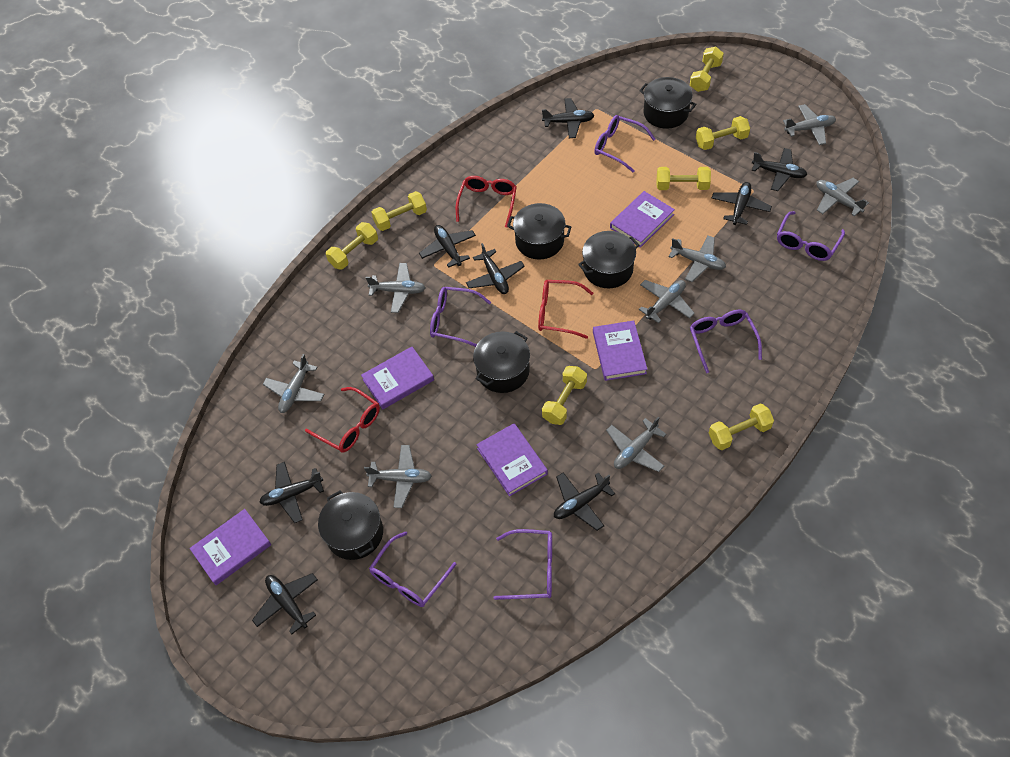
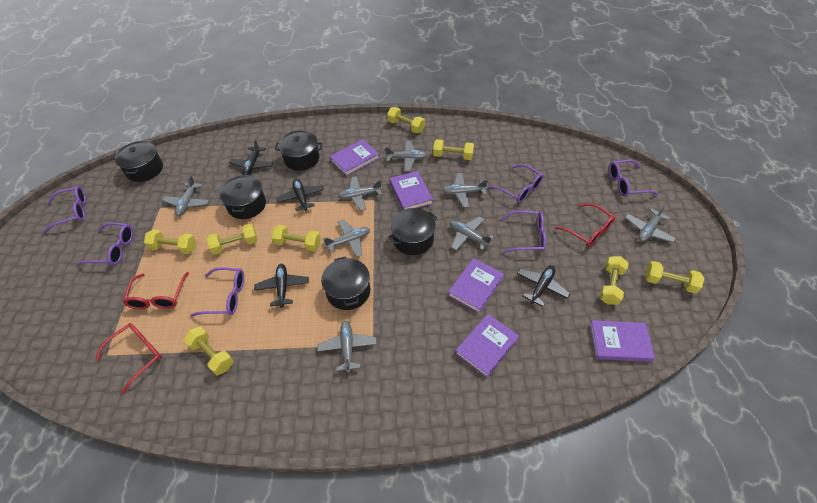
black plane: 8 -> 4
yellow dumbbell: 7 -> 8

